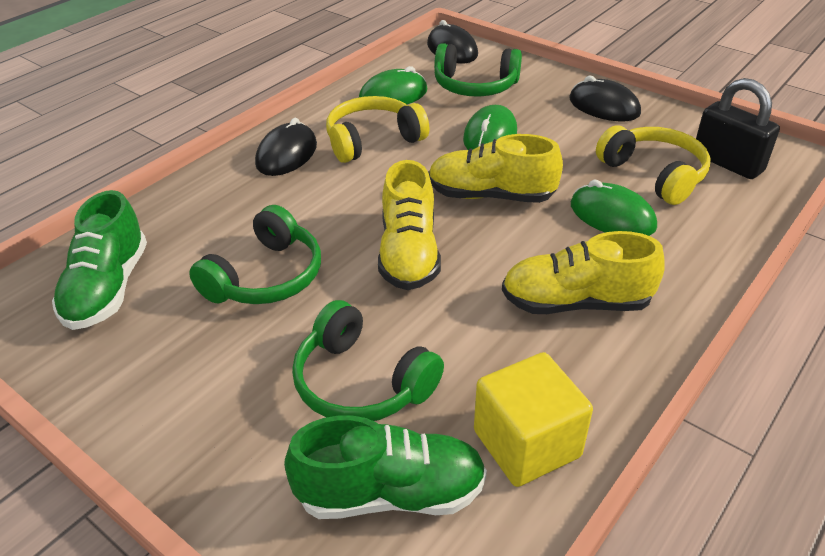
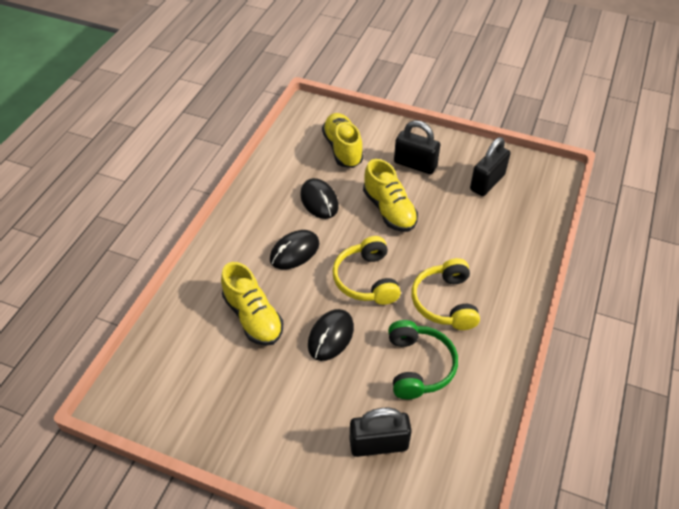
black padlock: 1 -> 3
green headphones: 3 -> 1
green mouse: 3 -> 0
green shoe: 2 -> 0
yellow cube: 1 -> 0

